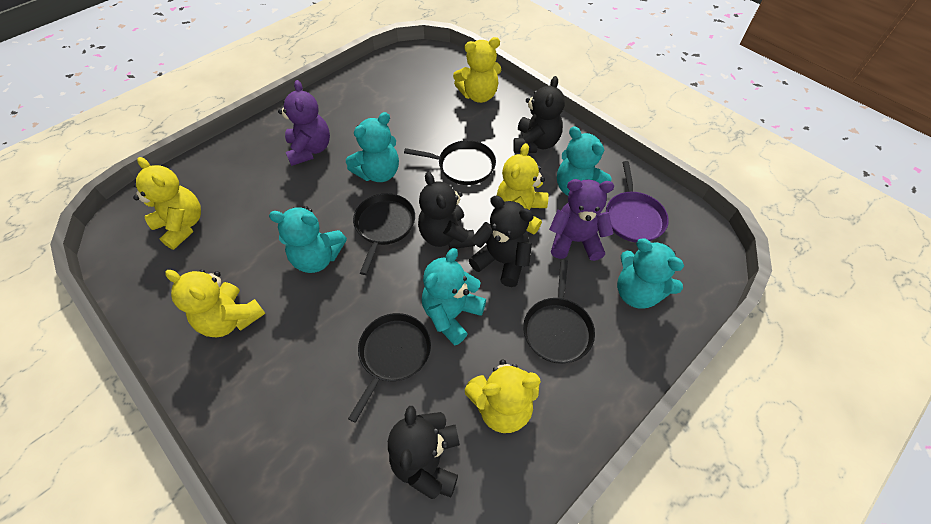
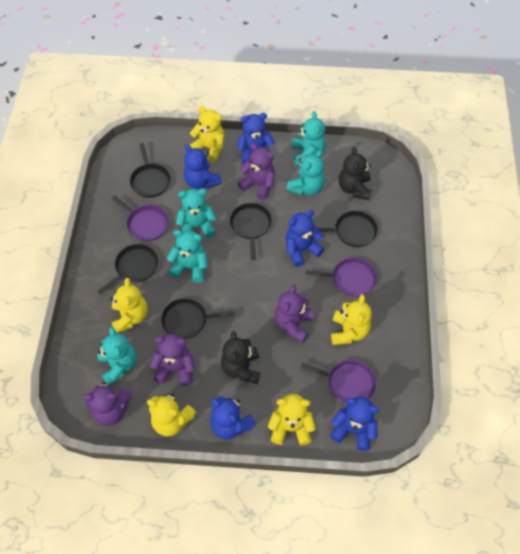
black pan: 4 -> 5
black teddy bear: 4 -> 2
blue teddy bear: 0 -> 5
purple pan: 1 -> 3
purple teddy bear: 2 -> 4

